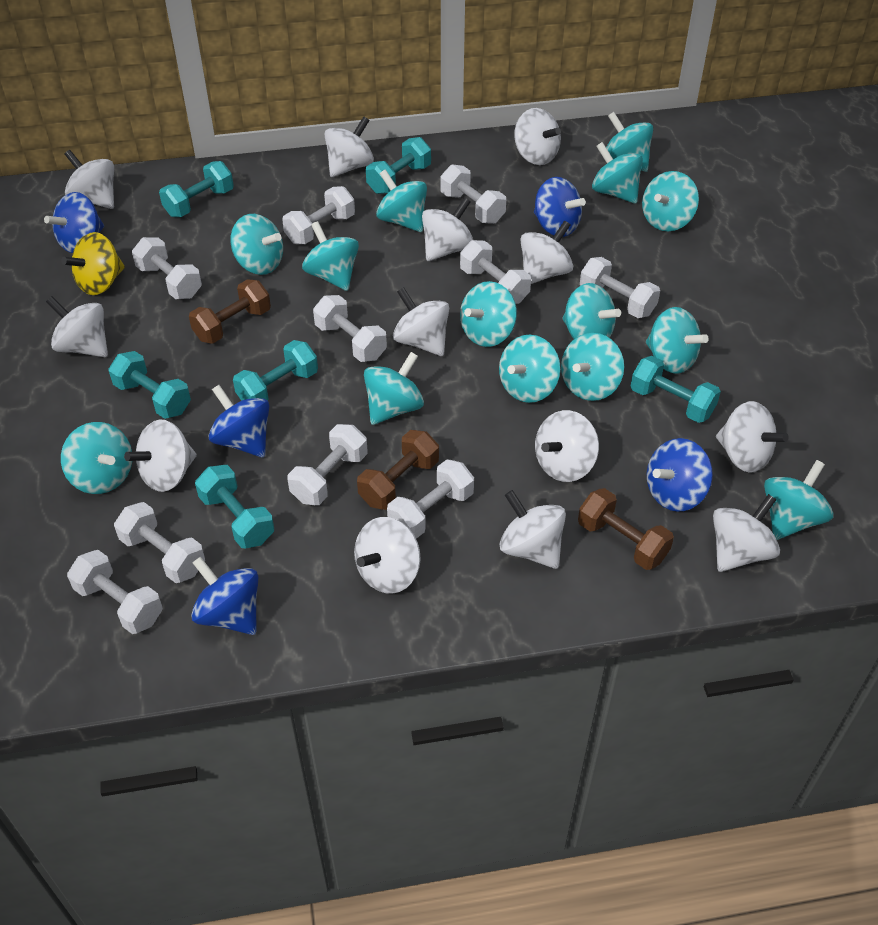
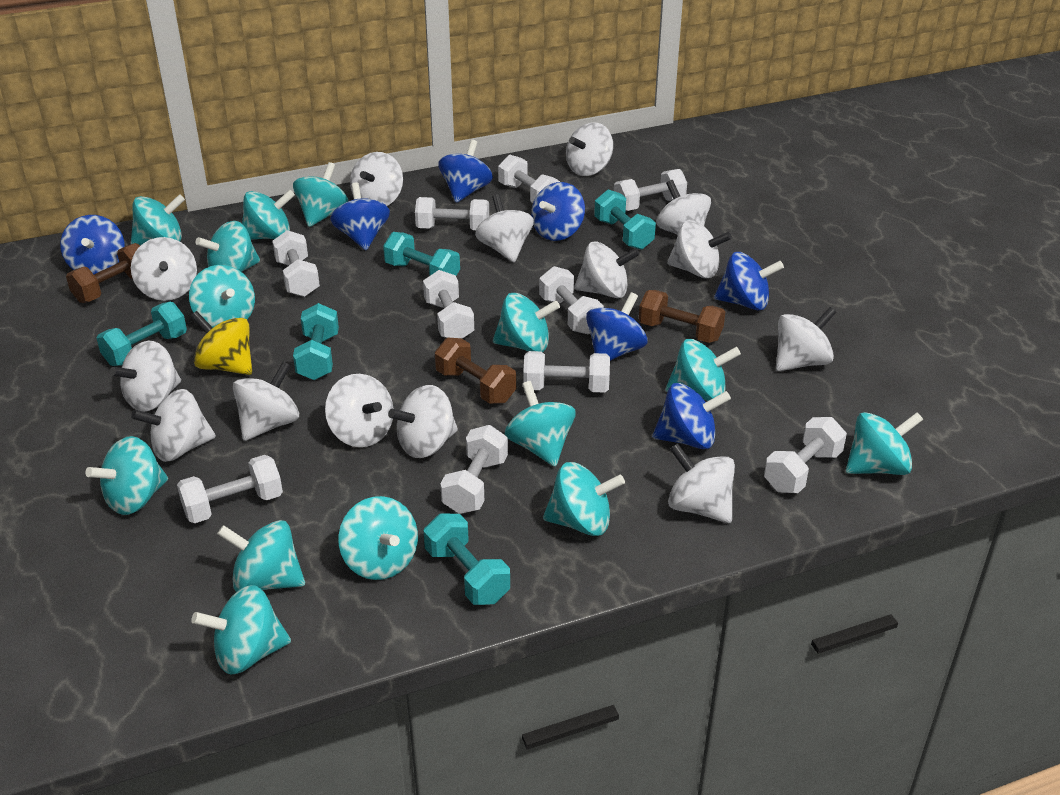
blue spinning top: 5 -> 7
turquoise dumbbell: 6 -> 5
white spinning top: 13 -> 14

